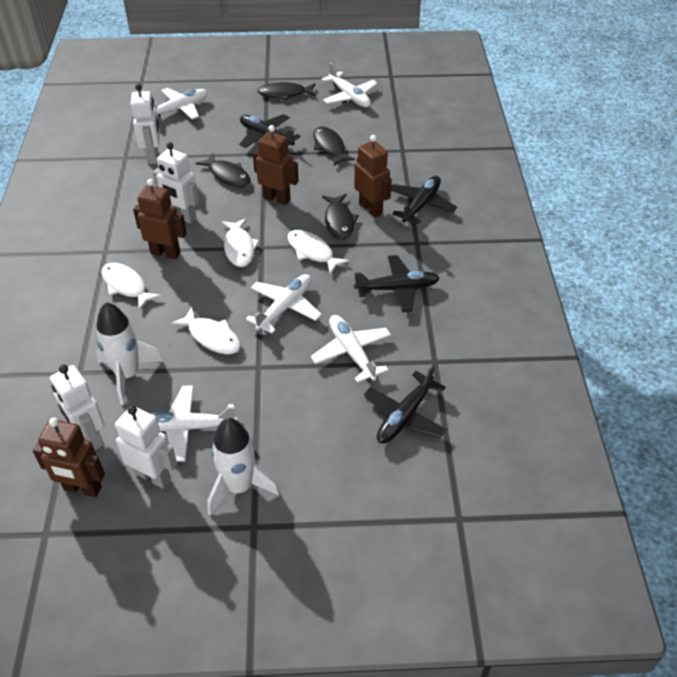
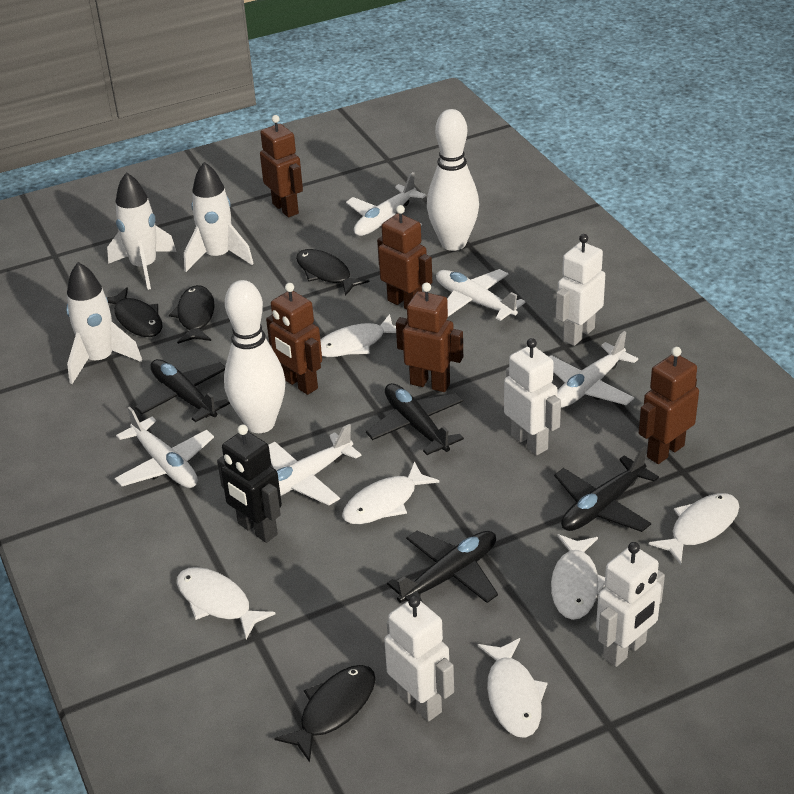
black robot: 0 -> 1
brown robot: 4 -> 5
white bowling pin: 0 -> 2
white fish: 4 -> 6
white rocket: 2 -> 3

